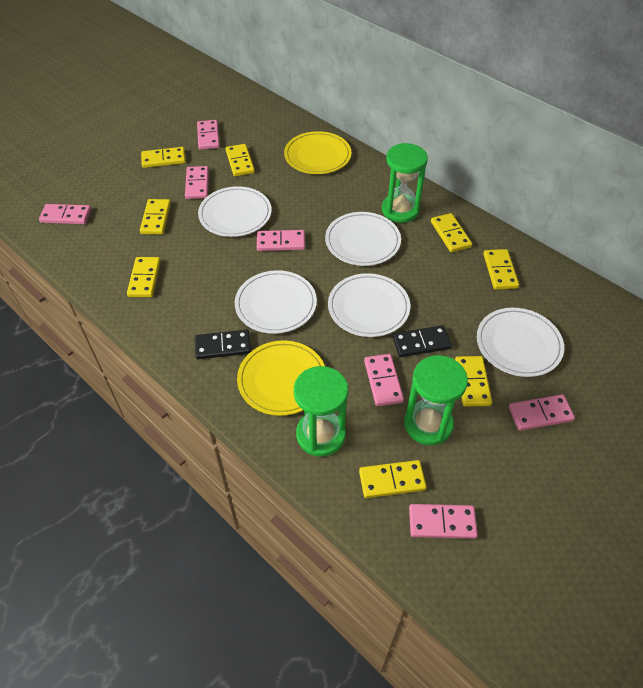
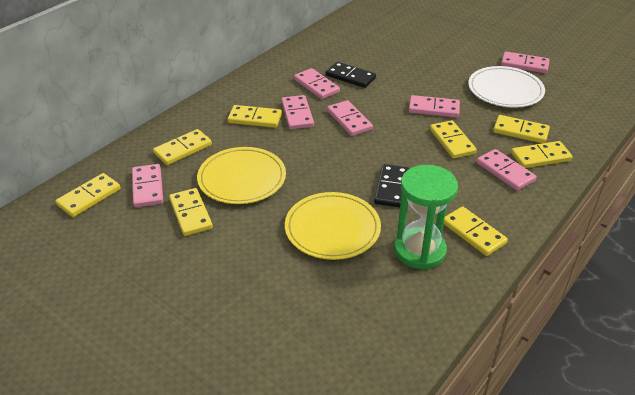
green hourglass: 3 -> 1
white plate: 5 -> 1

